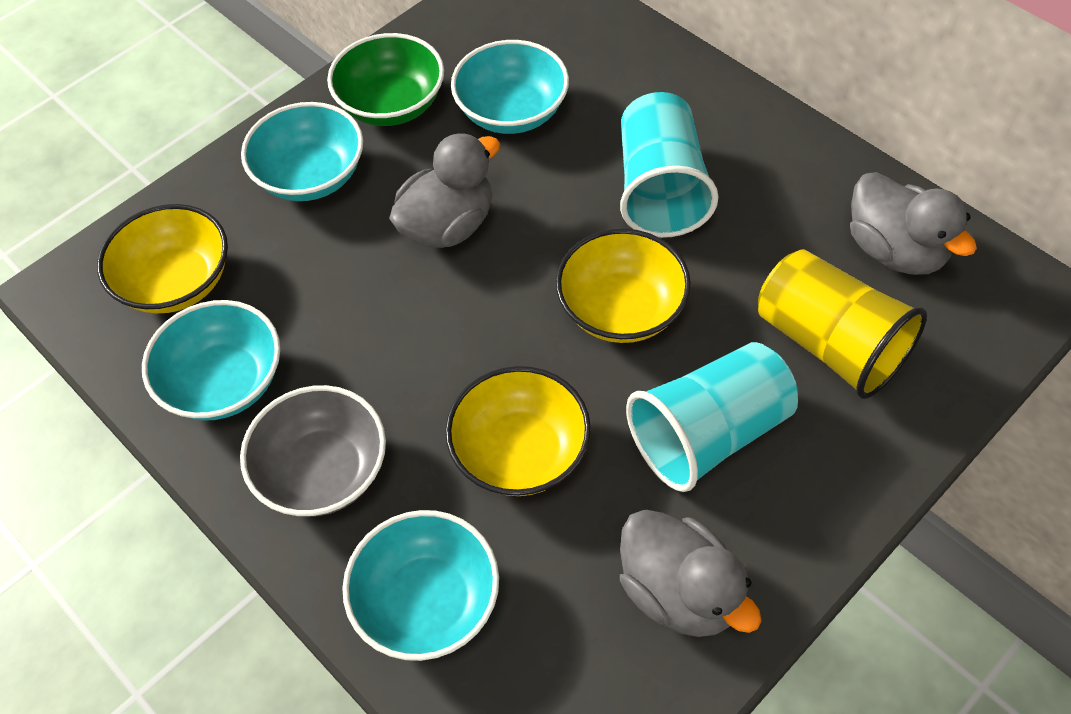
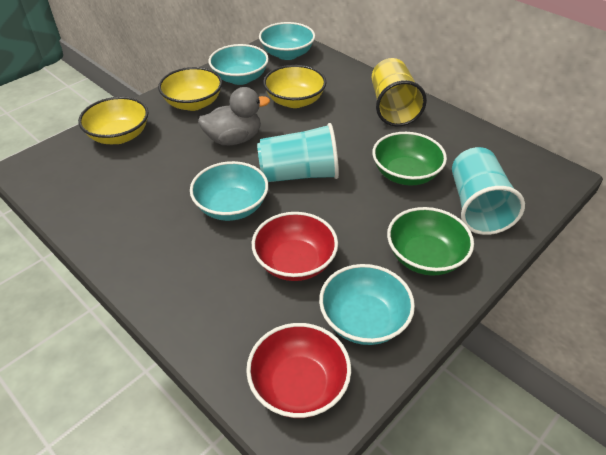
green bowl: 1 -> 2
grey bowl: 1 -> 0
grey duck: 3 -> 1
red bowl: 0 -> 2

